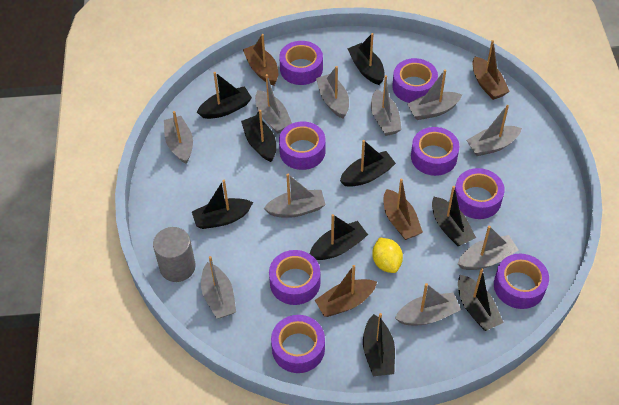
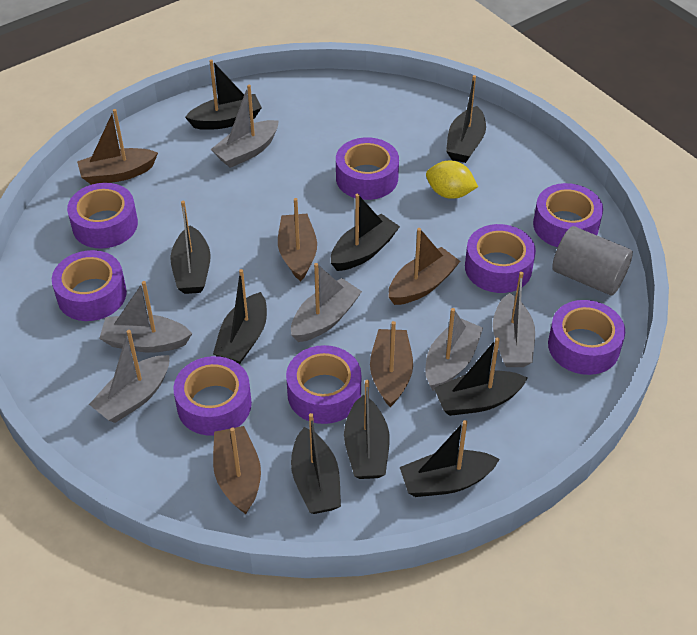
brown boat: 4 -> 5
grey boat: 10 -> 6

